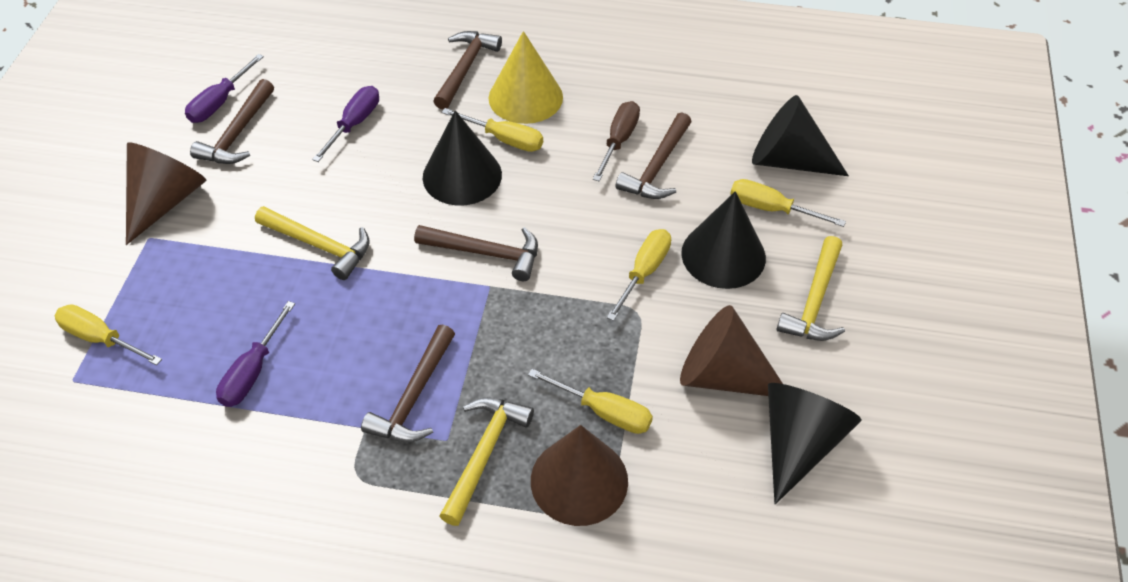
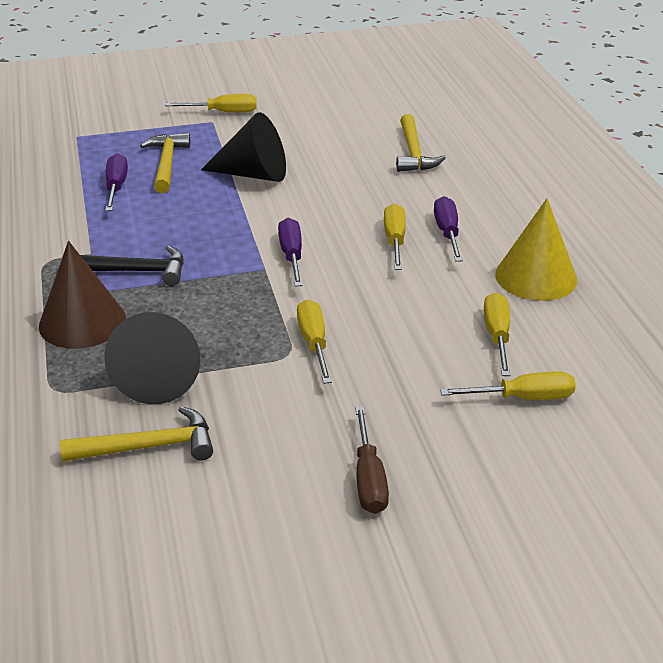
black cone: 4 -> 2
black hammer: 0 -> 1
brown cone: 3 -> 1
brown hammer: 5 -> 0

